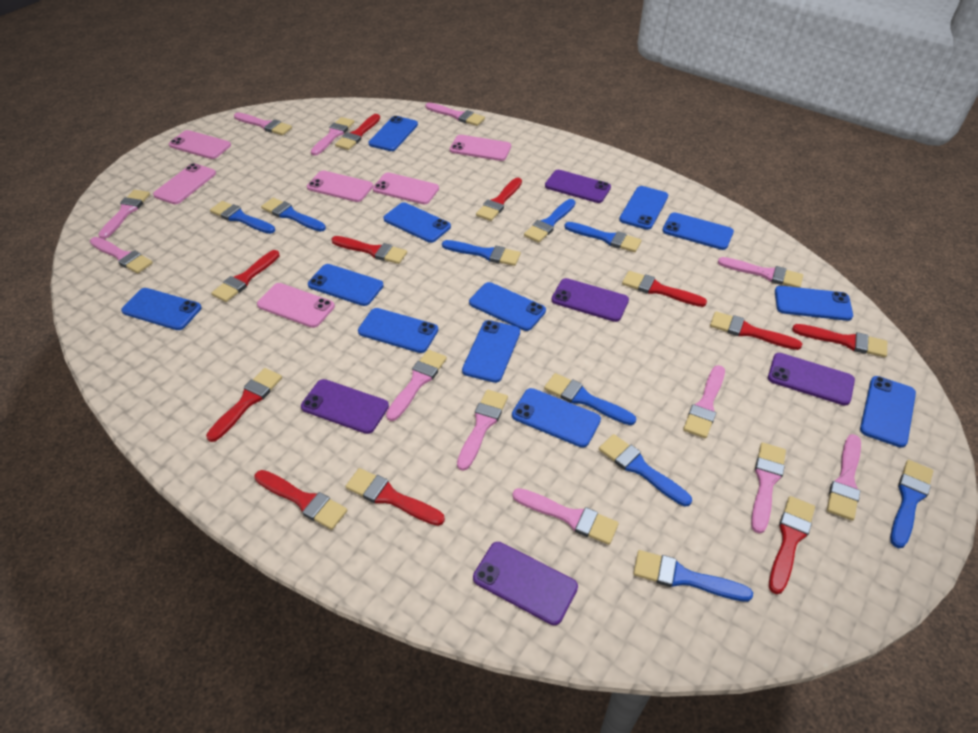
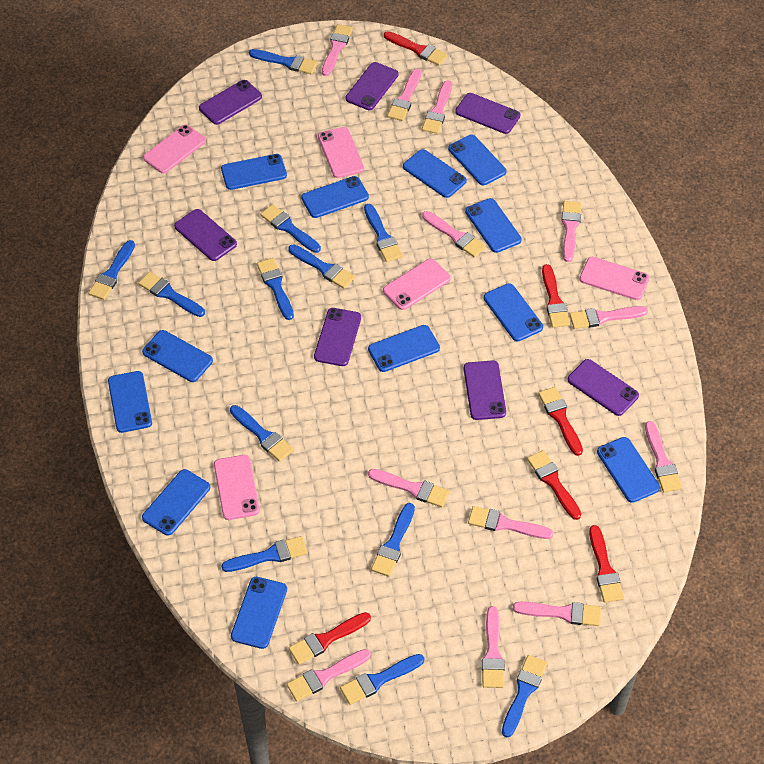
blue brush: 9 -> 12
pink phone: 6 -> 5
purple phone: 5 -> 7
red brush: 11 -> 6

